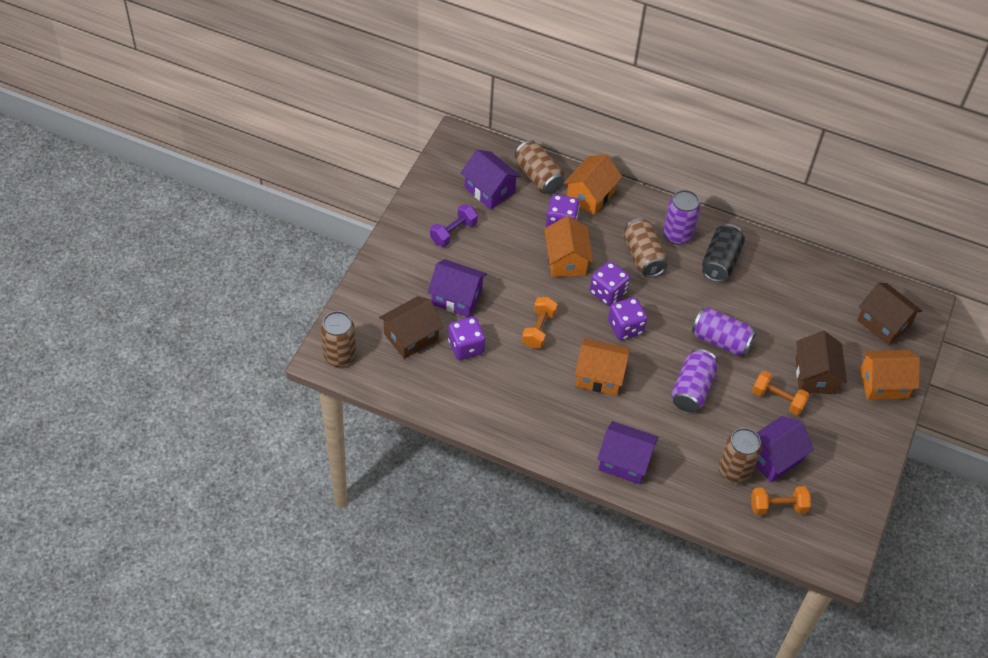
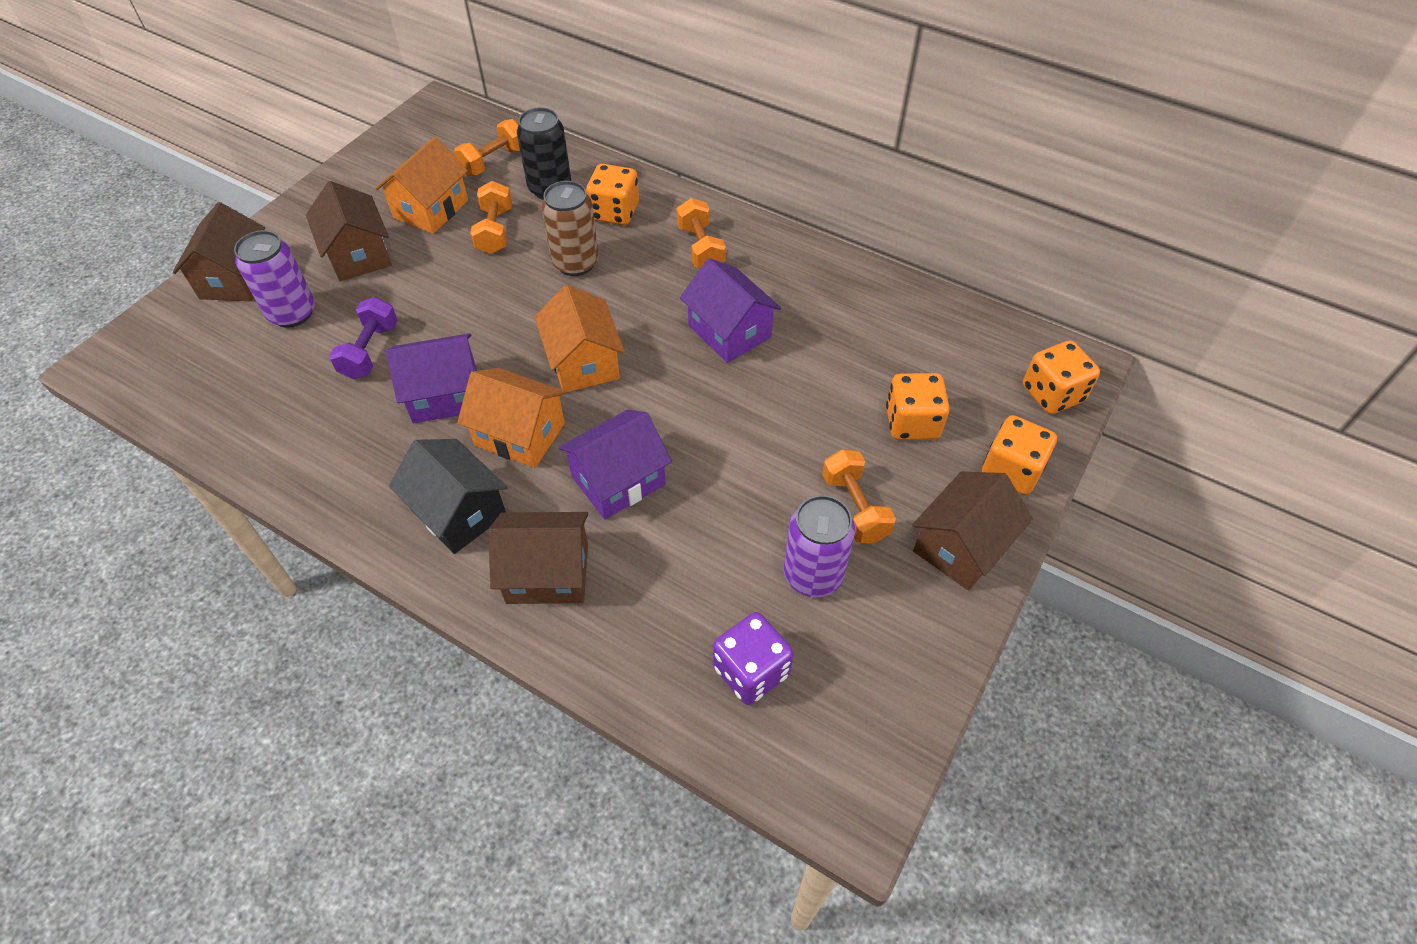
black house: 0 -> 1
brown can: 4 -> 1
brown house: 3 -> 4
orange dice: 0 -> 4
orange dumbbell: 3 -> 4
orange house: 4 -> 3
purple can: 3 -> 2
purple dice: 4 -> 1
purple house: 4 -> 3

